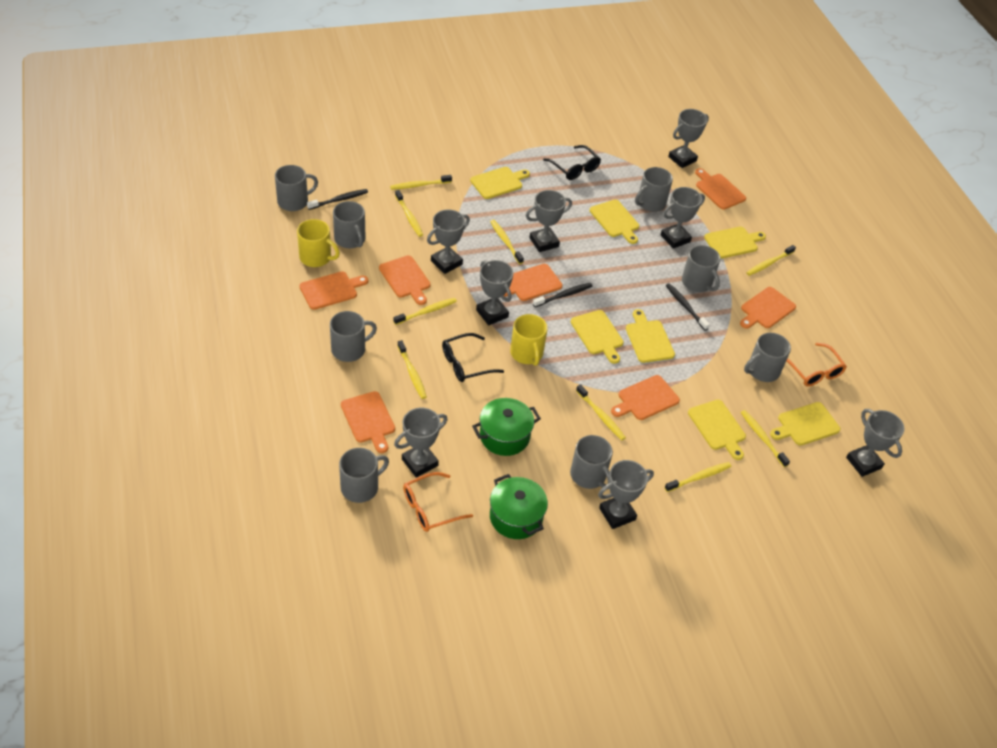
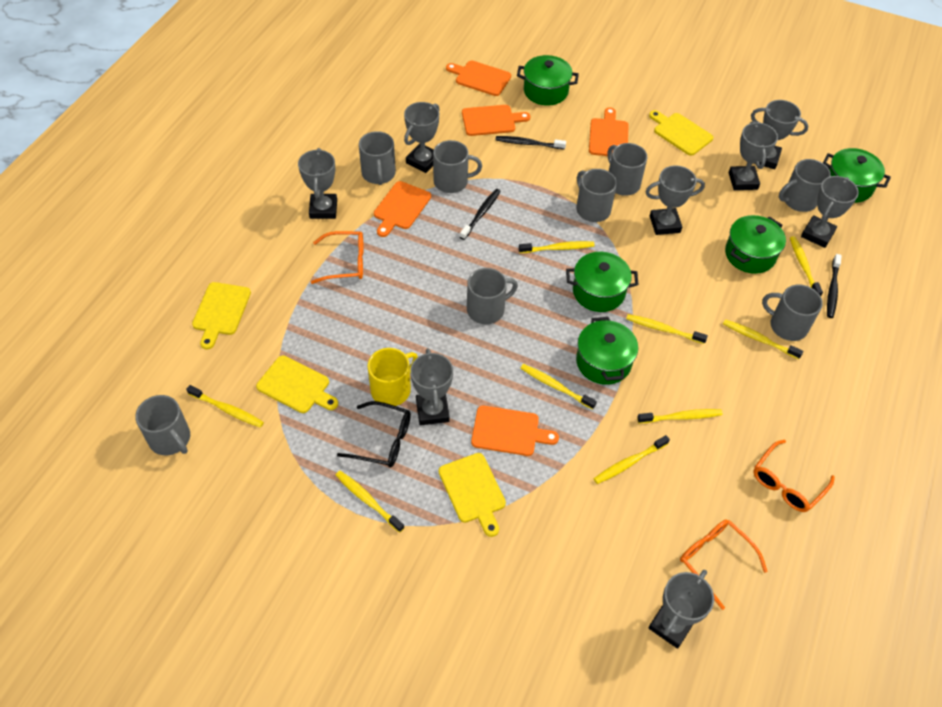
black glasses: 2 -> 1
green pot: 2 -> 5
orange cutting board: 7 -> 5
orange glasses: 2 -> 3
yellow cutting board: 7 -> 4
yellow mug: 2 -> 1

